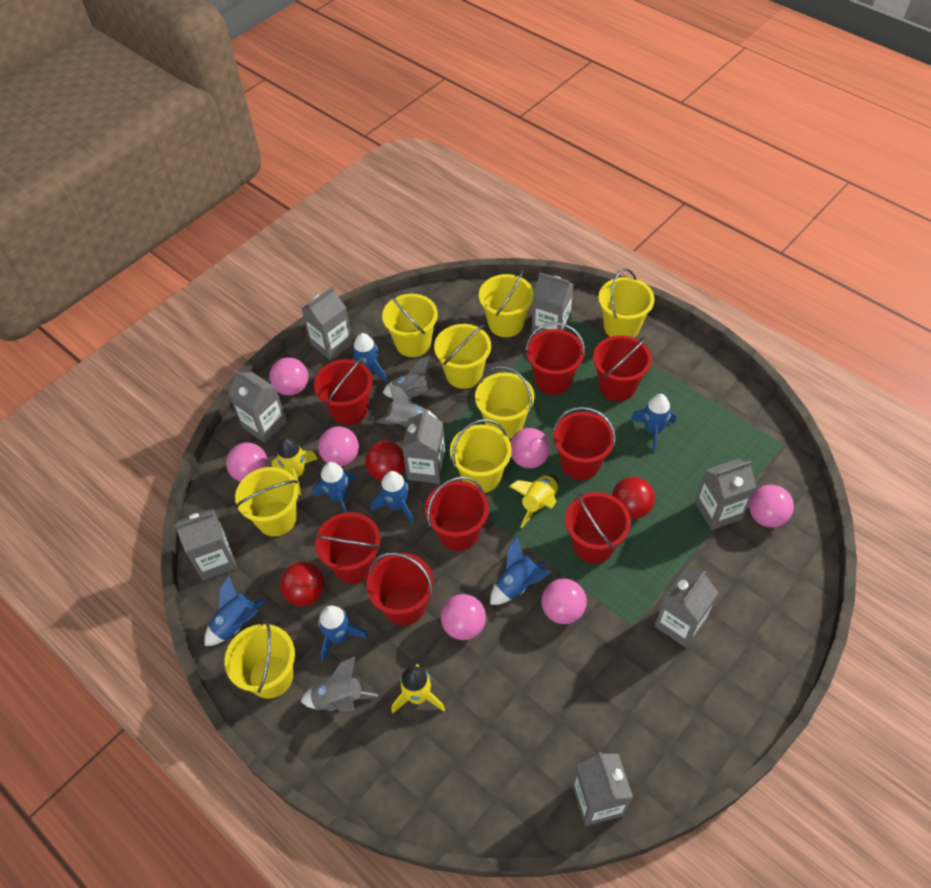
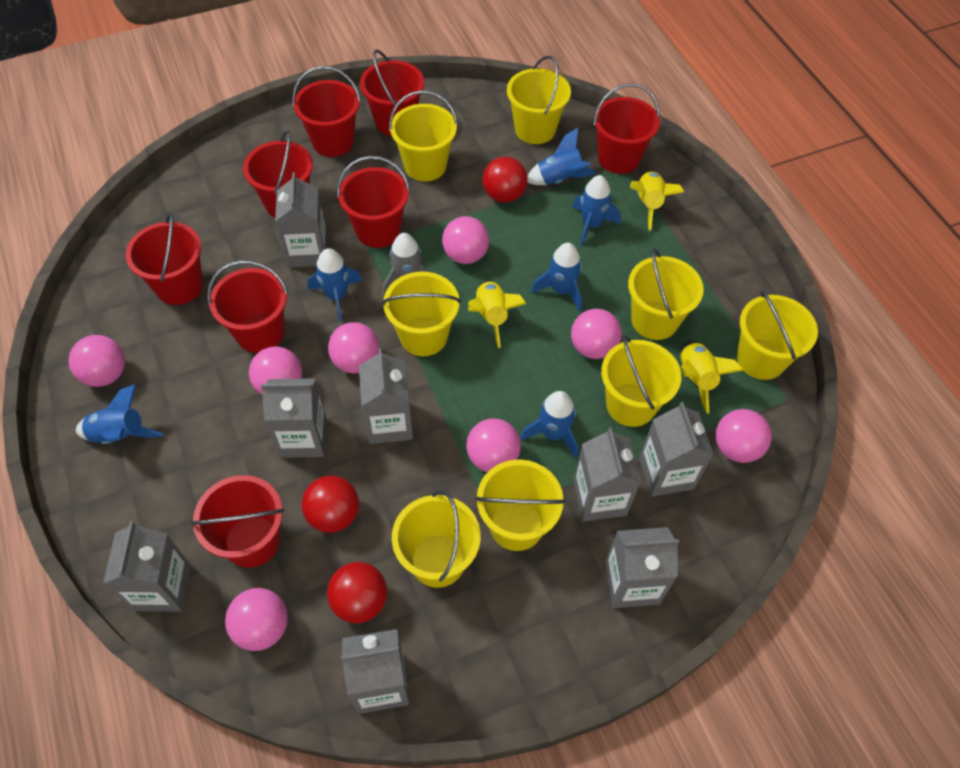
blue rocket: 7 -> 6
grey rocket: 3 -> 1
pink ball: 7 -> 8

